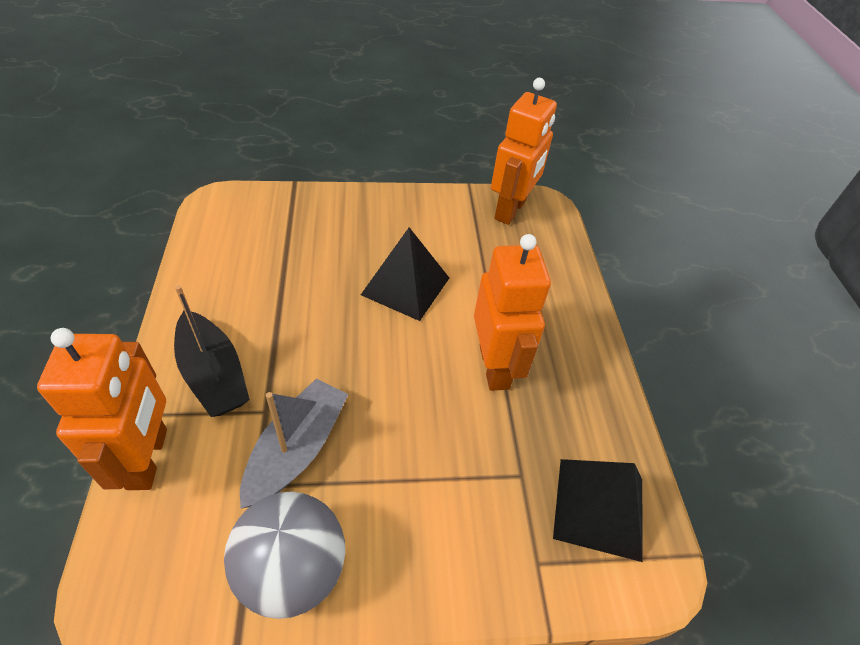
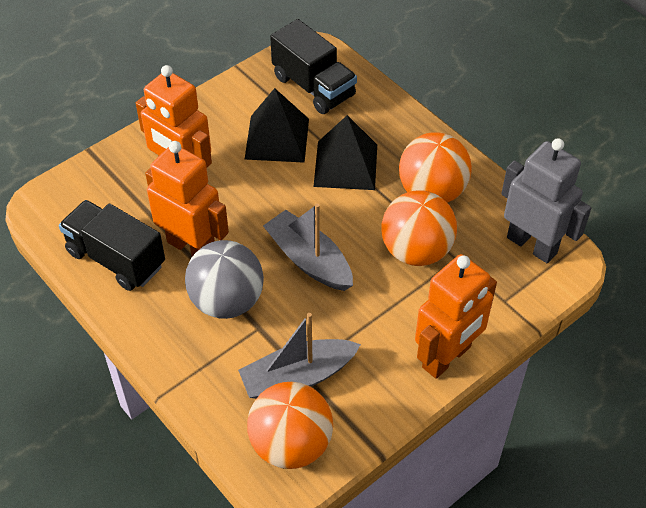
black boat: 1 -> 0
black truck: 0 -> 2
grey boat: 1 -> 2
grey robot: 0 -> 1
orange ball: 0 -> 3

